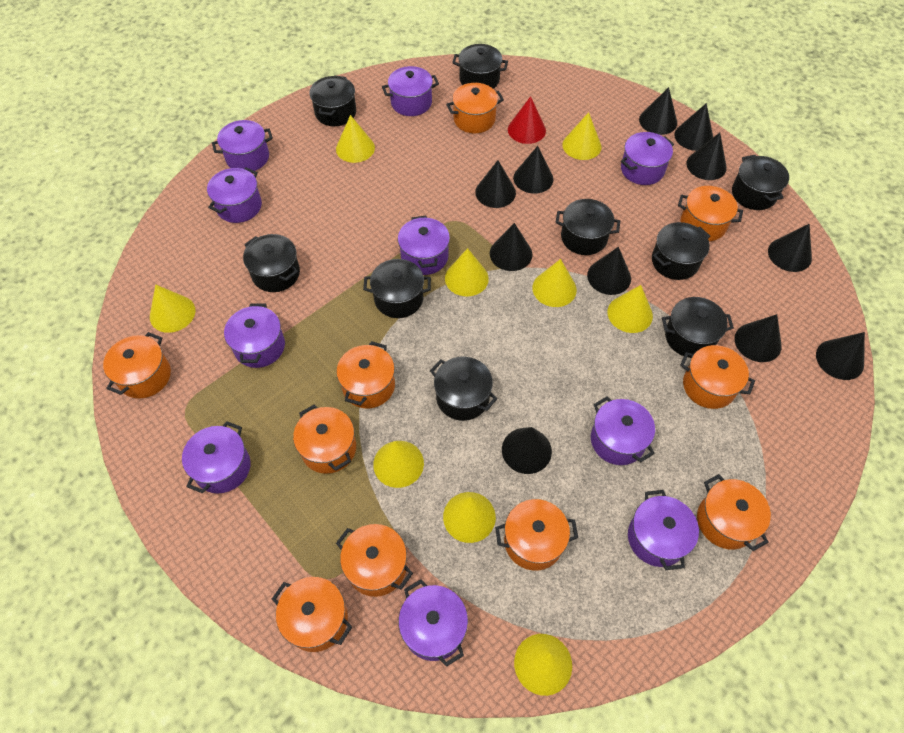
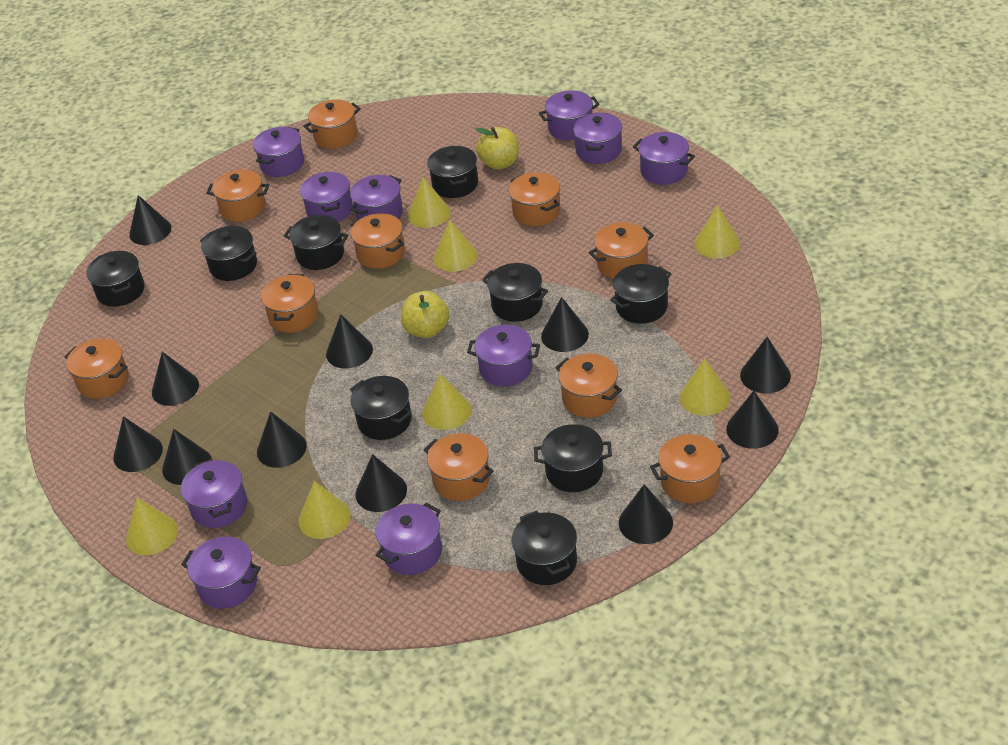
red cone: 1 -> 0
yellow apple: 0 -> 2
yellow cone: 9 -> 7

